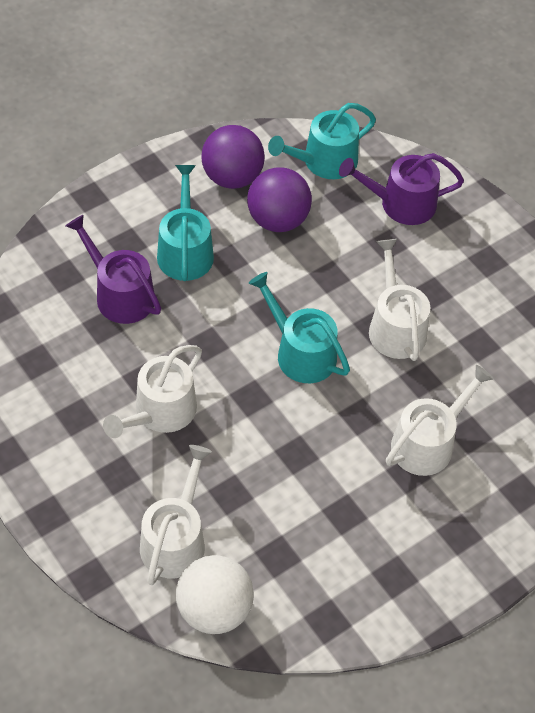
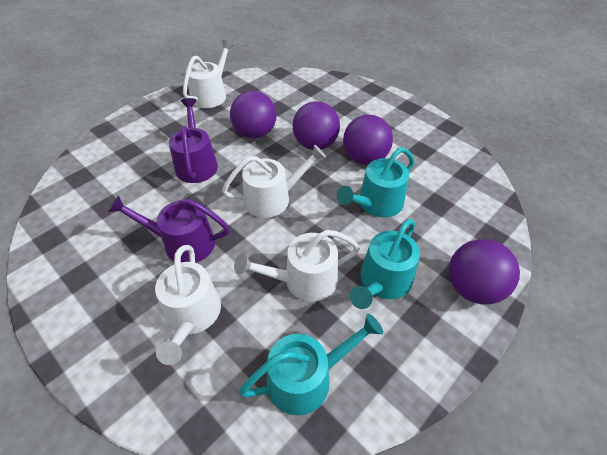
purple ball: 2 -> 4
white ball: 1 -> 0

